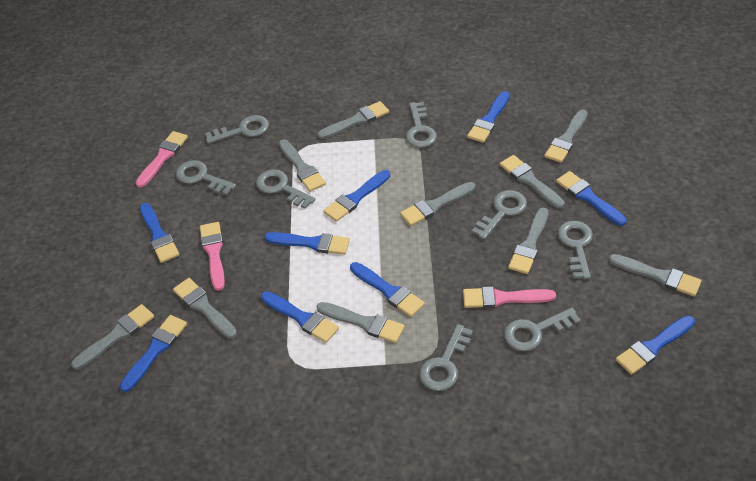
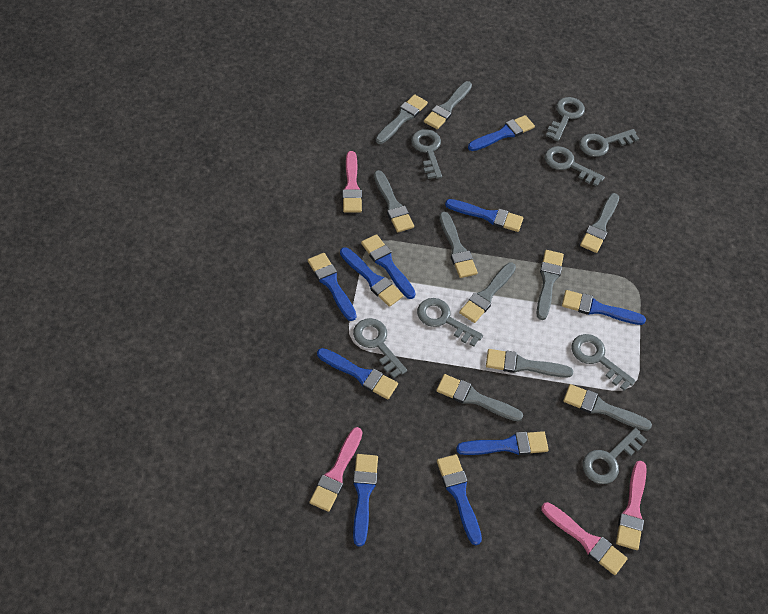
blue brush: 9 -> 10
pink brush: 3 -> 4

